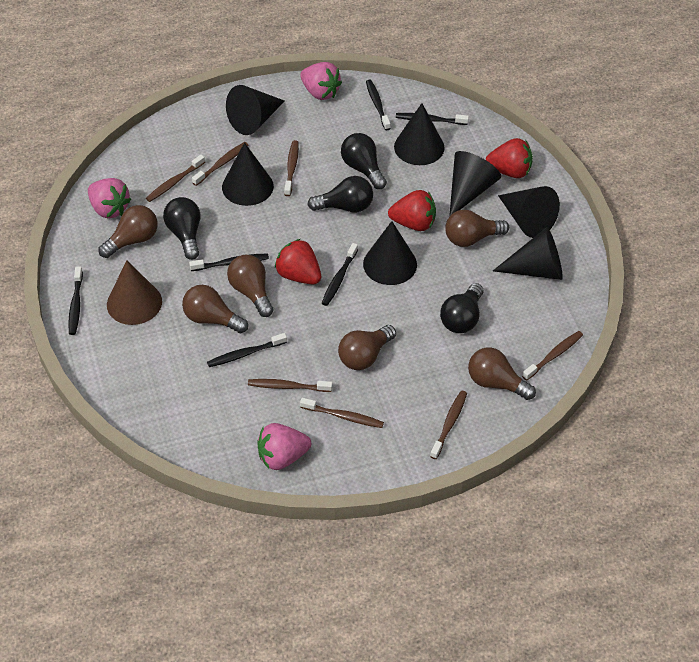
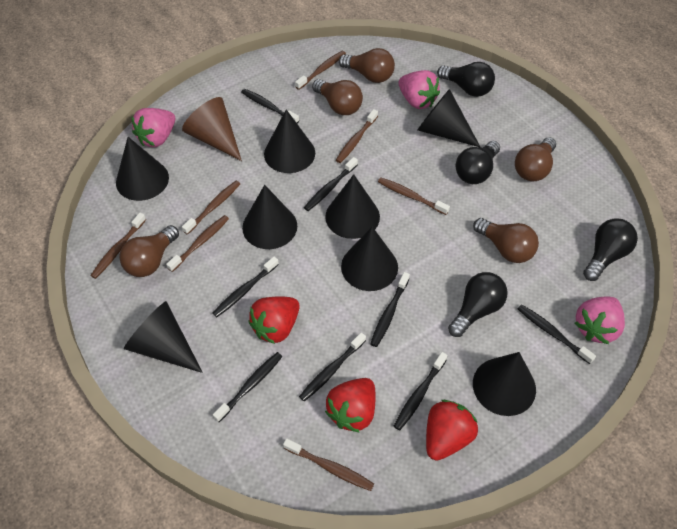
black cone: 7 -> 8
black toothbrush: 6 -> 8
brown light bulb: 6 -> 5

